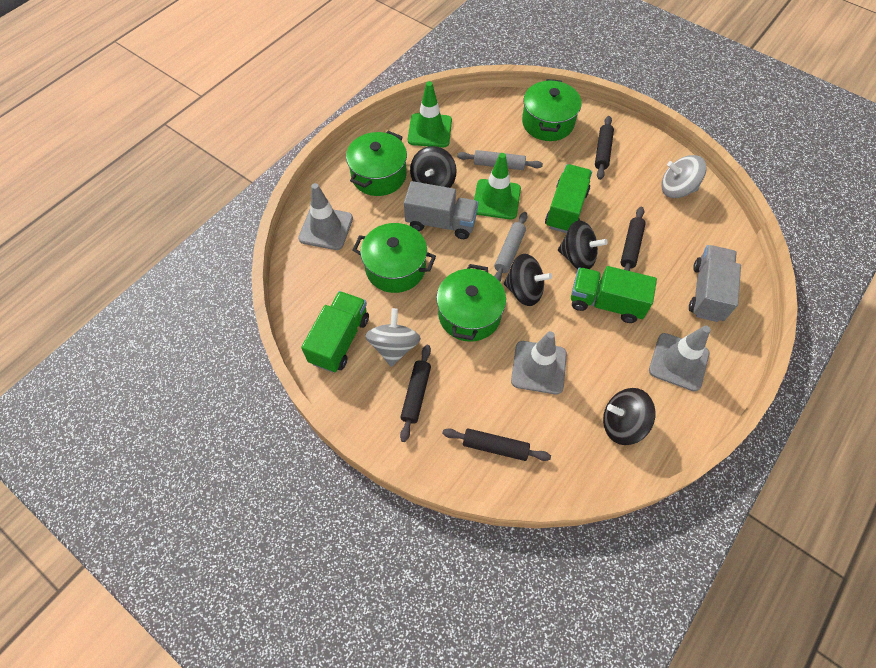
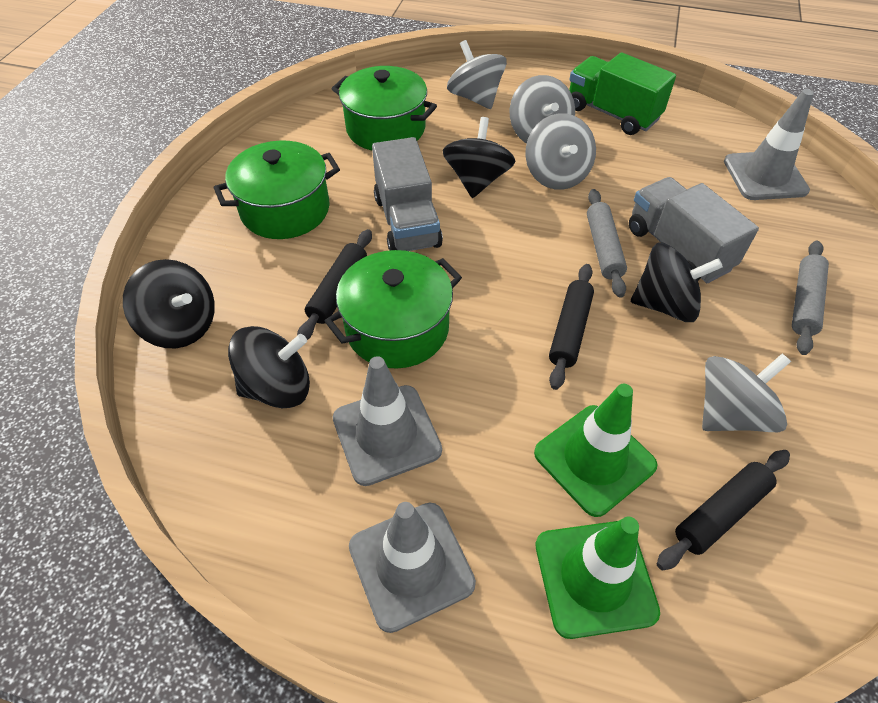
black rolling pin: 4 -> 3
green pot: 4 -> 3
green truck: 3 -> 1
grey spinning top: 2 -> 4

